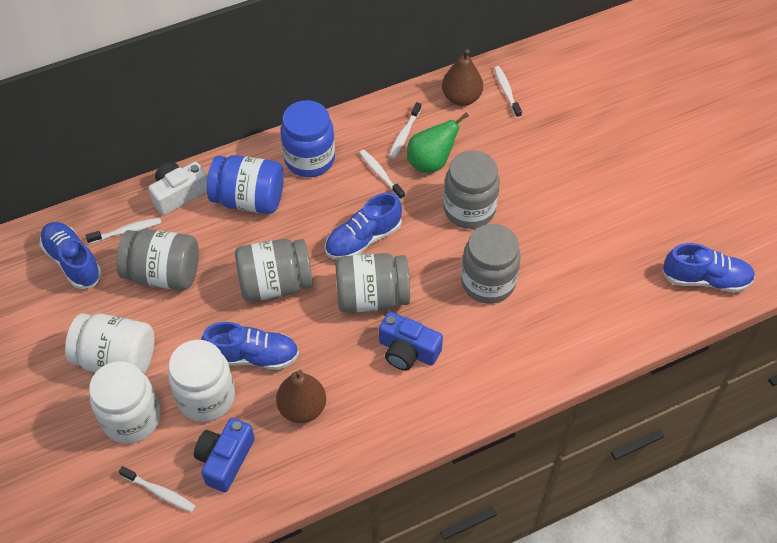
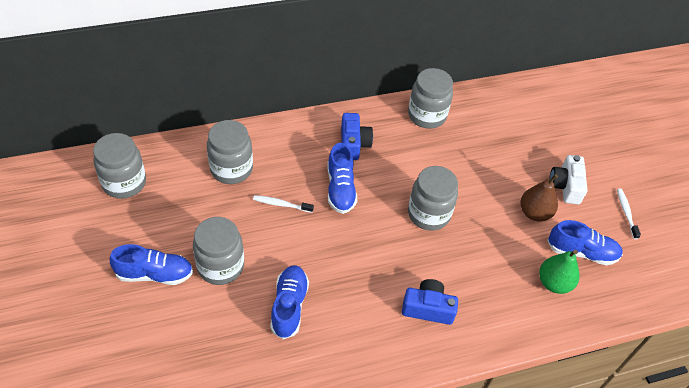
blue jar: 2 -> 0
brown pear: 2 -> 1
white jar: 3 -> 0
white toothbrush: 5 -> 2

